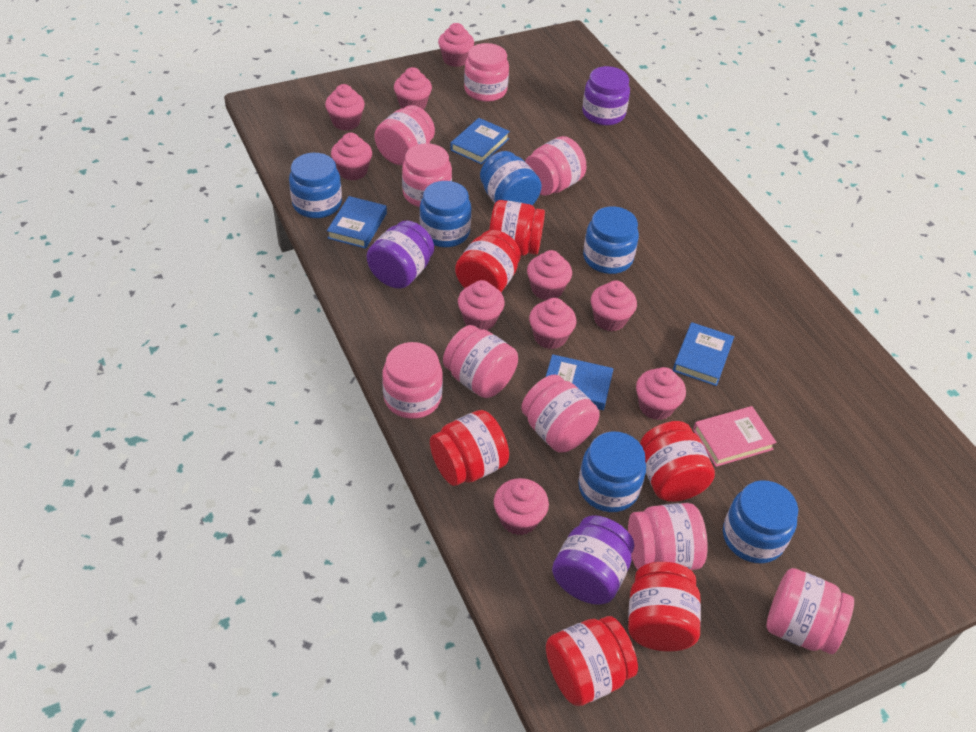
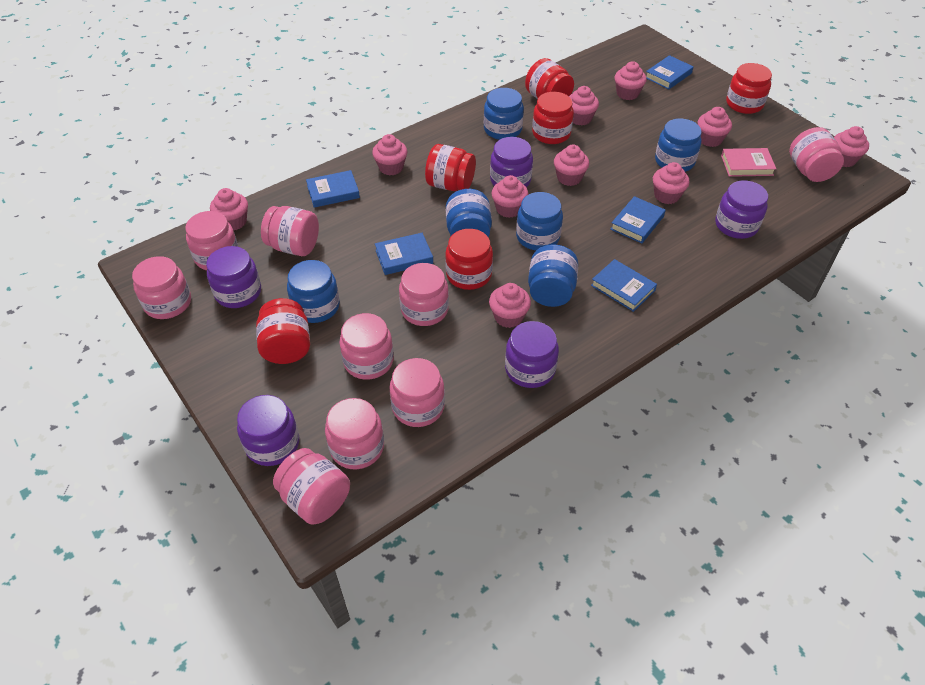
blue book: 4 -> 5
purple jar: 3 -> 5

